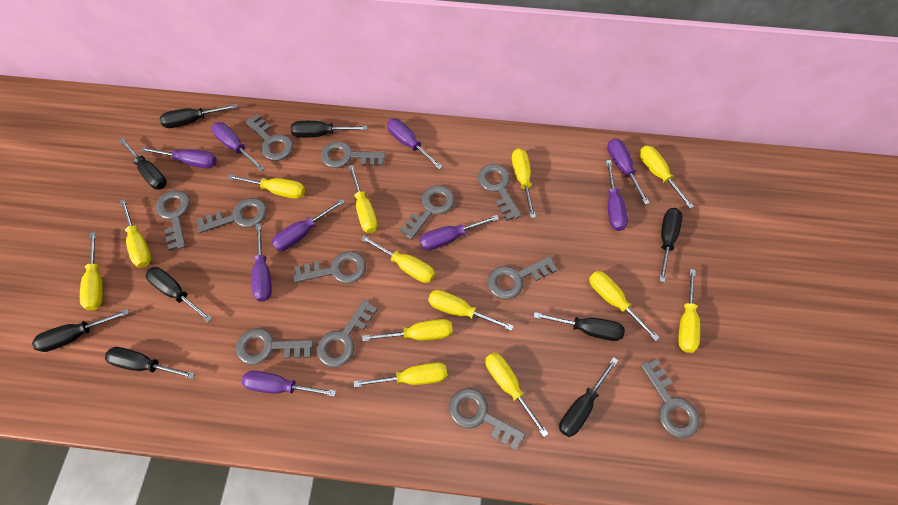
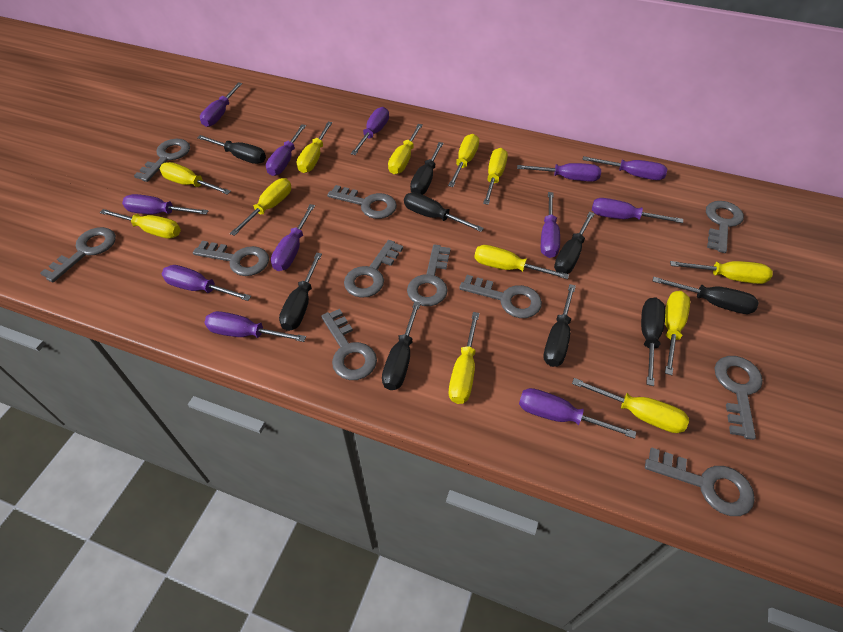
grey key: 12 -> 11
purple screwdriver: 9 -> 12
yellow screwdriver: 13 -> 12

